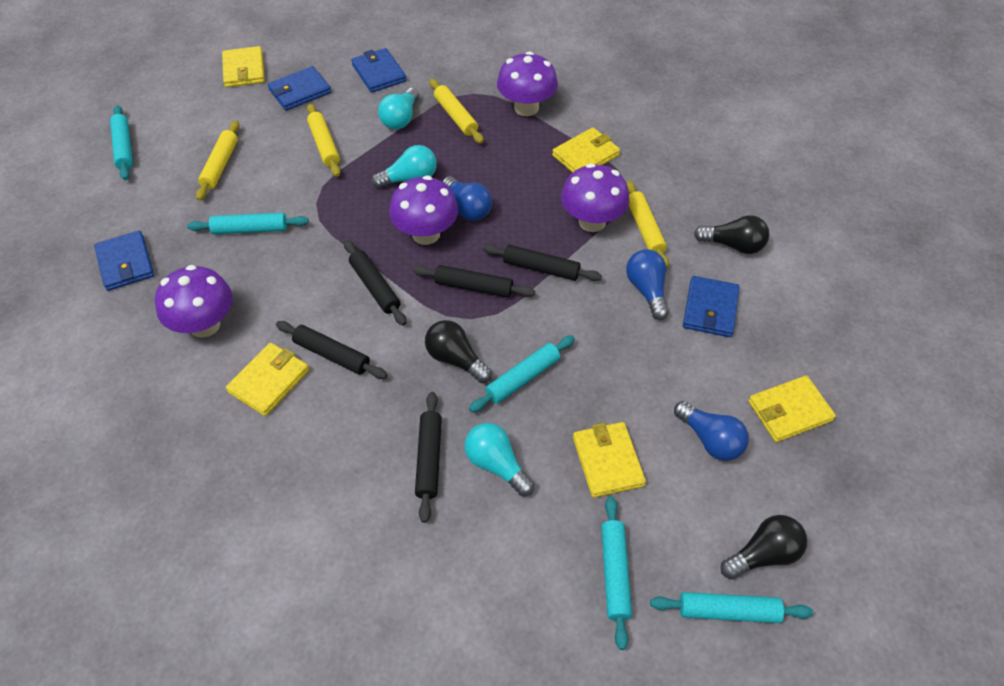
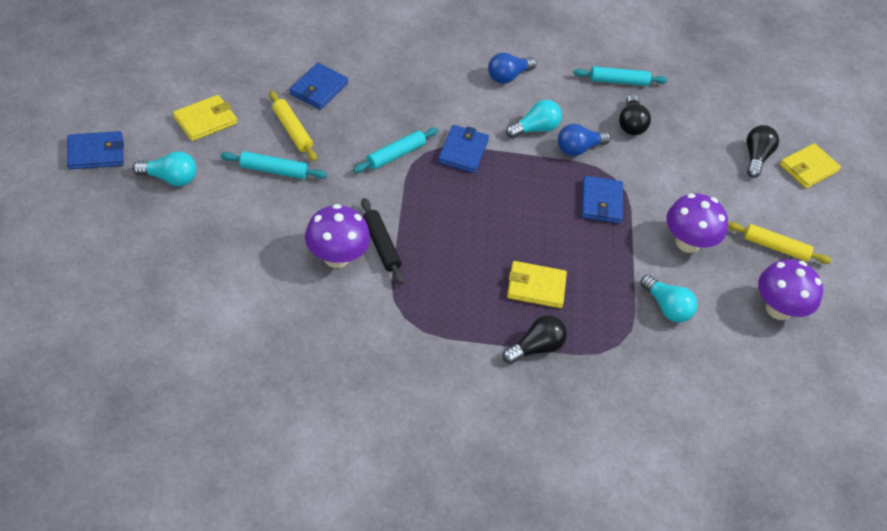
black rolling pin: 5 -> 1
blue light bulb: 3 -> 2
purple mushroom: 4 -> 3
turquoise rolling pin: 5 -> 3
yellow rolling pin: 4 -> 2
yellow wallet: 5 -> 3

